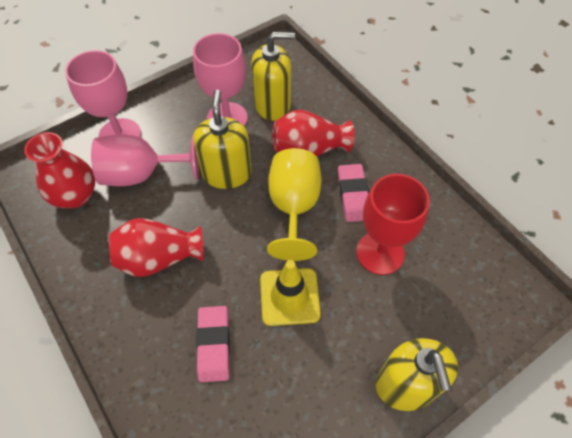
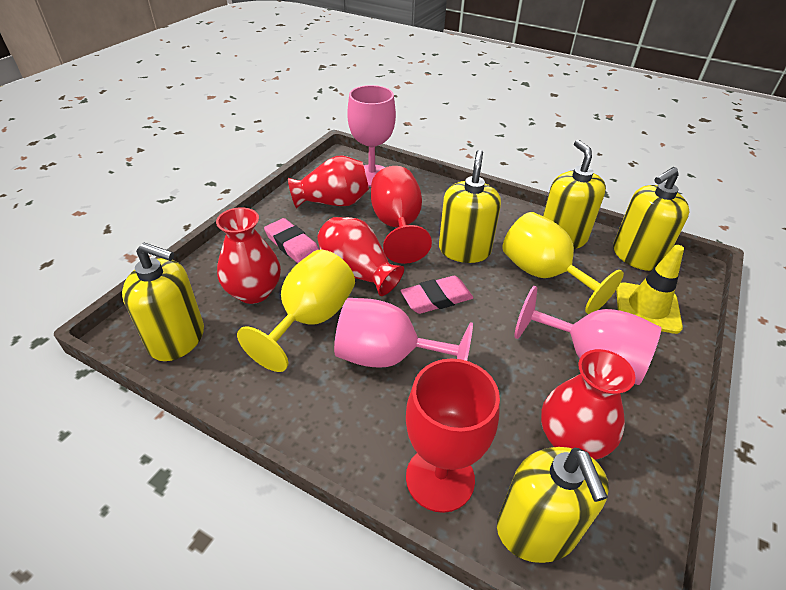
red goblet: 1 -> 2
red vase: 3 -> 4
yellow goblet: 1 -> 2
yellow soap dispenser: 3 -> 5

